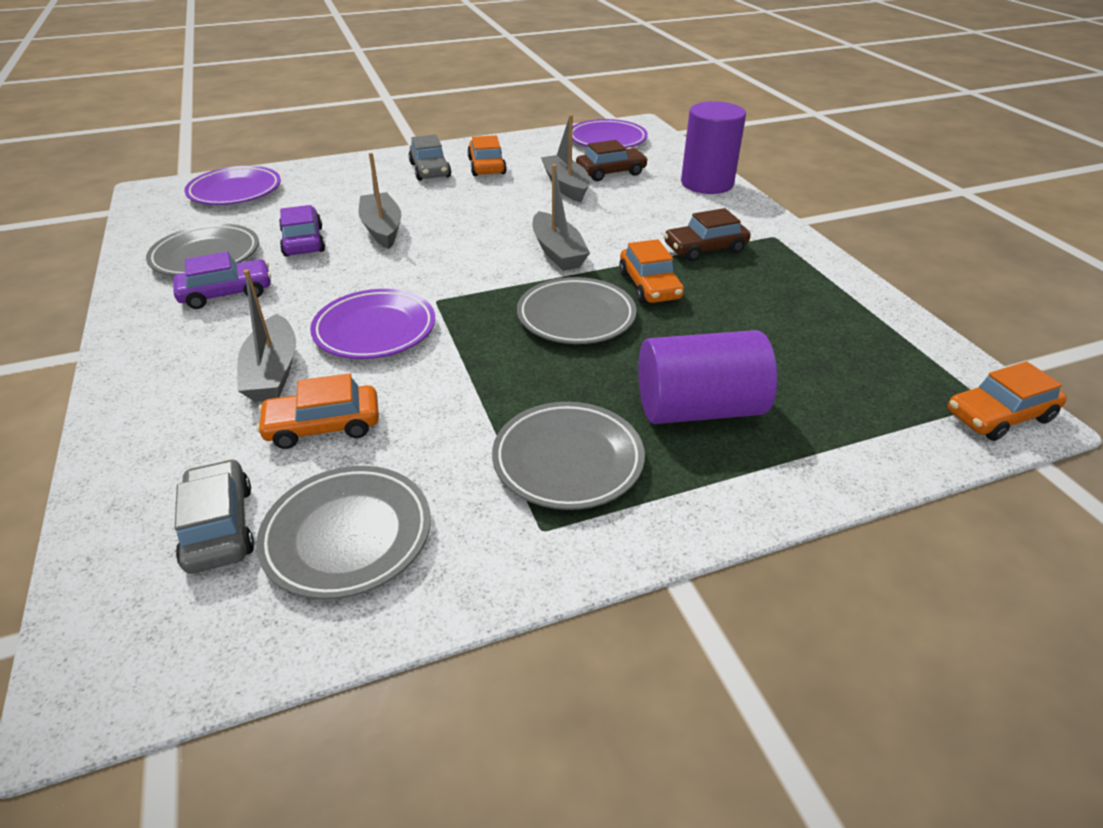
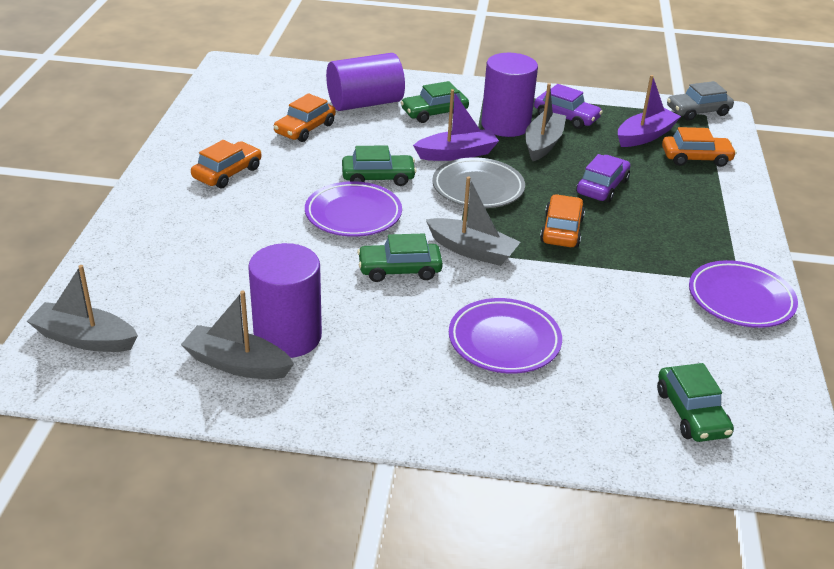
brown car: 2 -> 0
green car: 0 -> 4
grey car: 2 -> 1
grey plate: 4 -> 1
purple boat: 0 -> 2
purple cylinder: 2 -> 3

